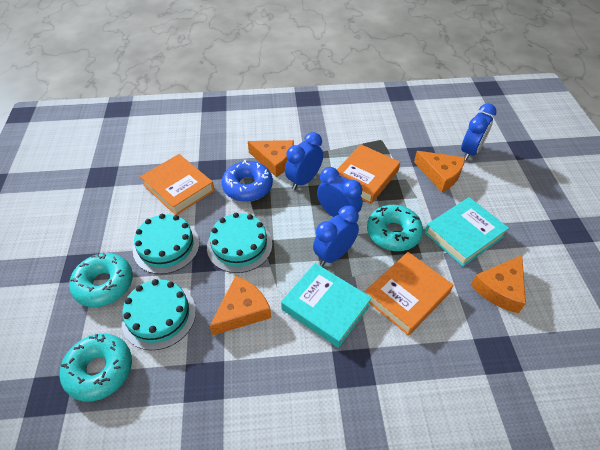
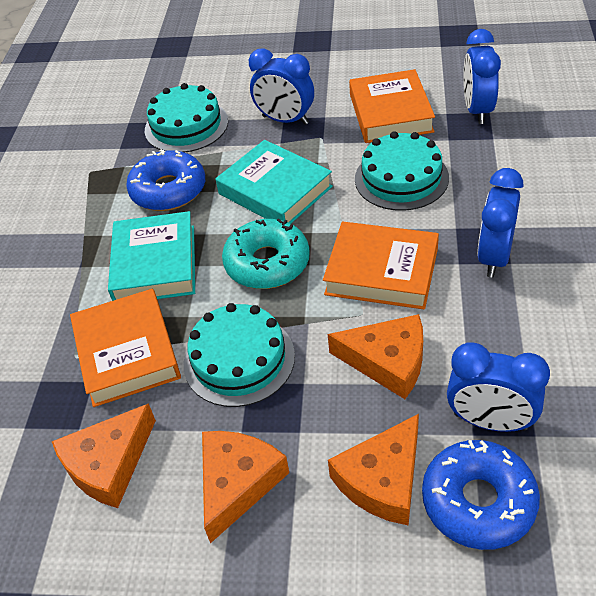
blue donut: 1 -> 2
turquoise donut: 3 -> 1

